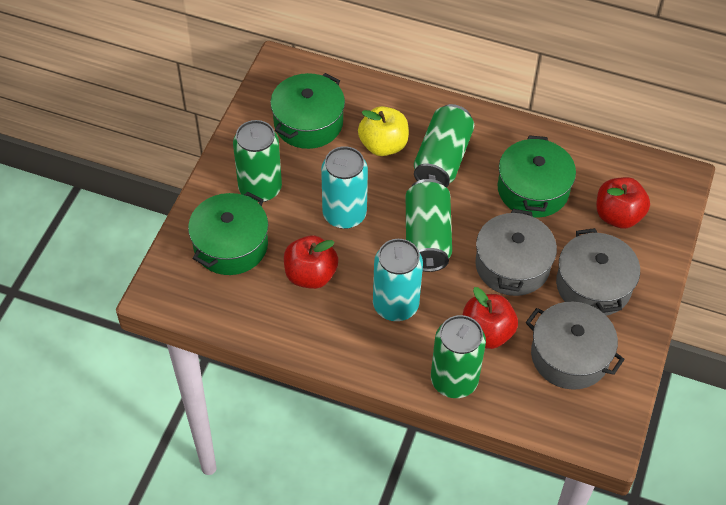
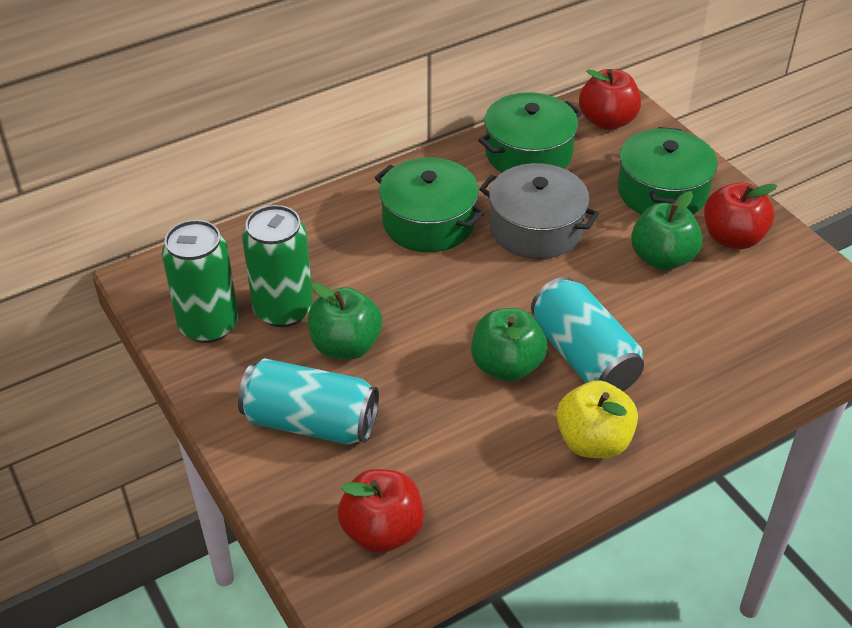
green apple: 0 -> 3
green can: 4 -> 2
grey pot: 3 -> 1

